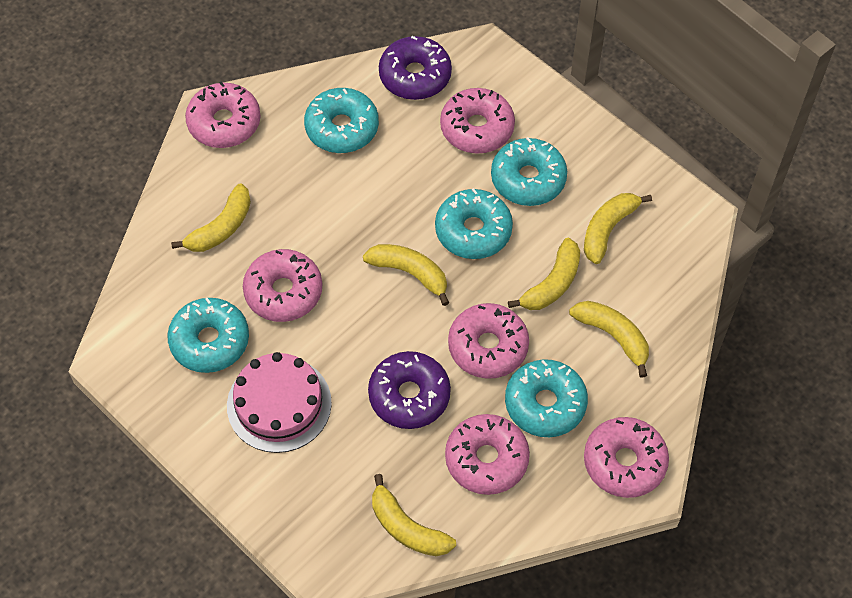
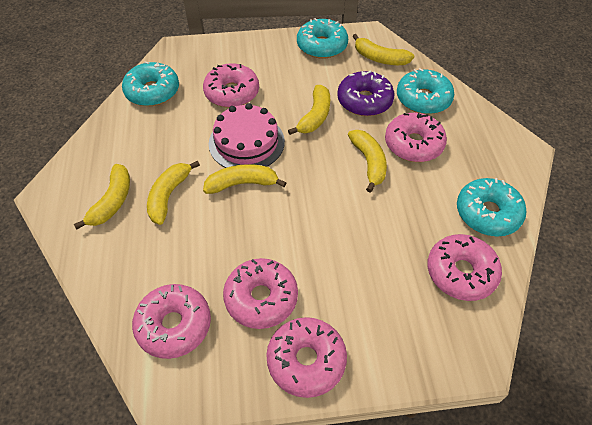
purple donut: 2 -> 1
turquoise donut: 5 -> 4

